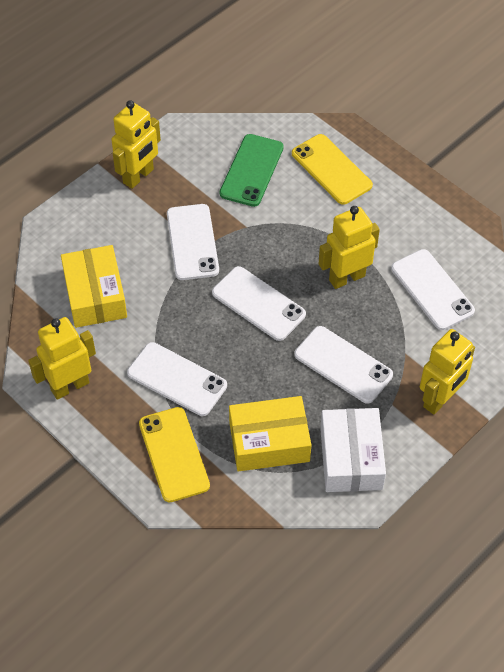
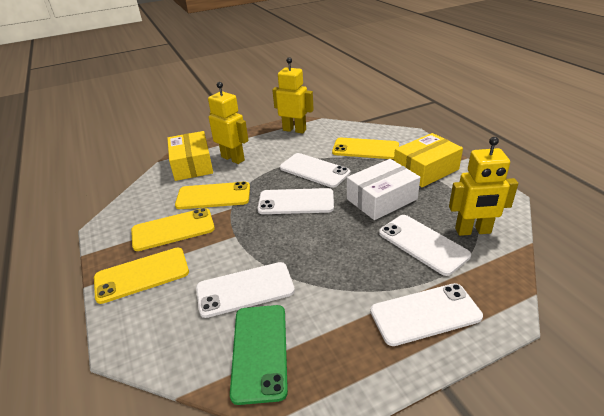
yellow phone: 2 -> 4
yellow robot: 4 -> 3

